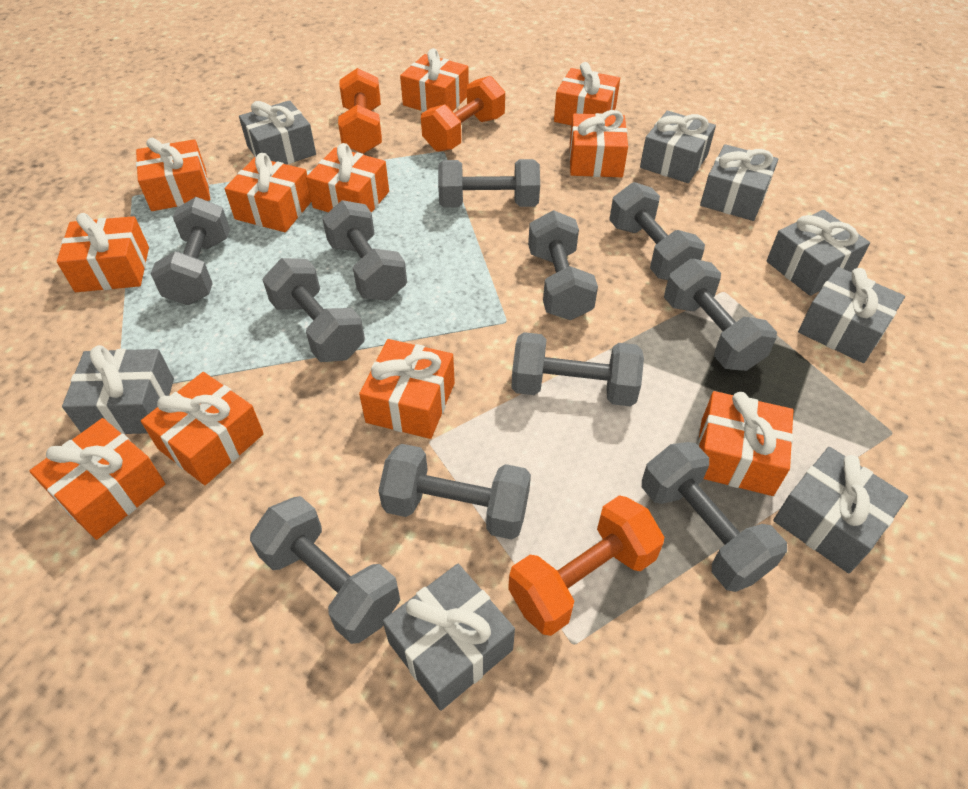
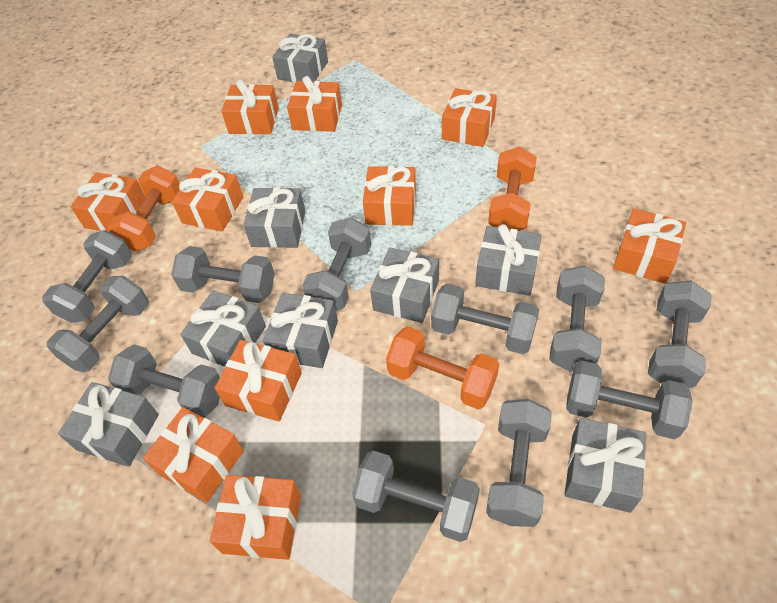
orange gift: 11 -> 10

